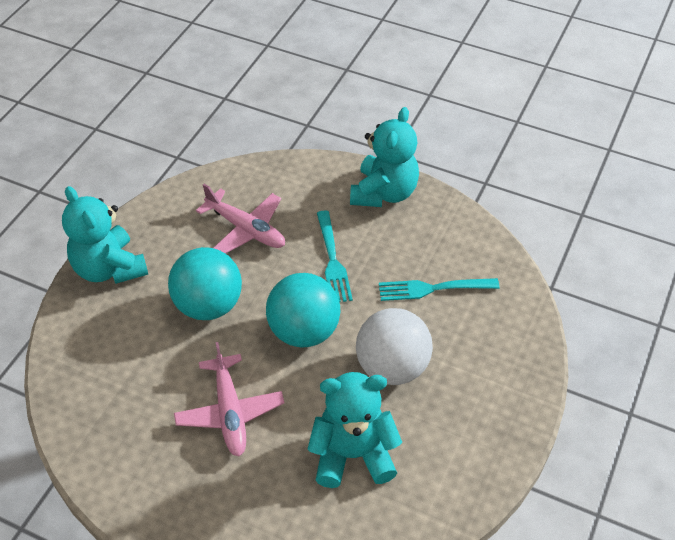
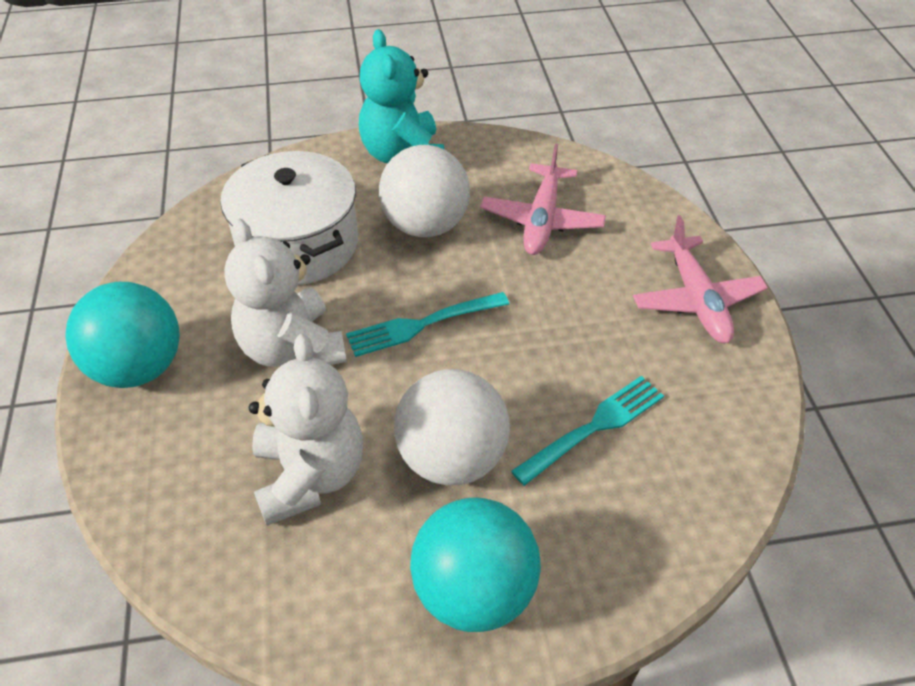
turquoise teddy bear: 3 -> 1
white ball: 1 -> 2
white pot: 0 -> 1
white teddy bear: 0 -> 2

